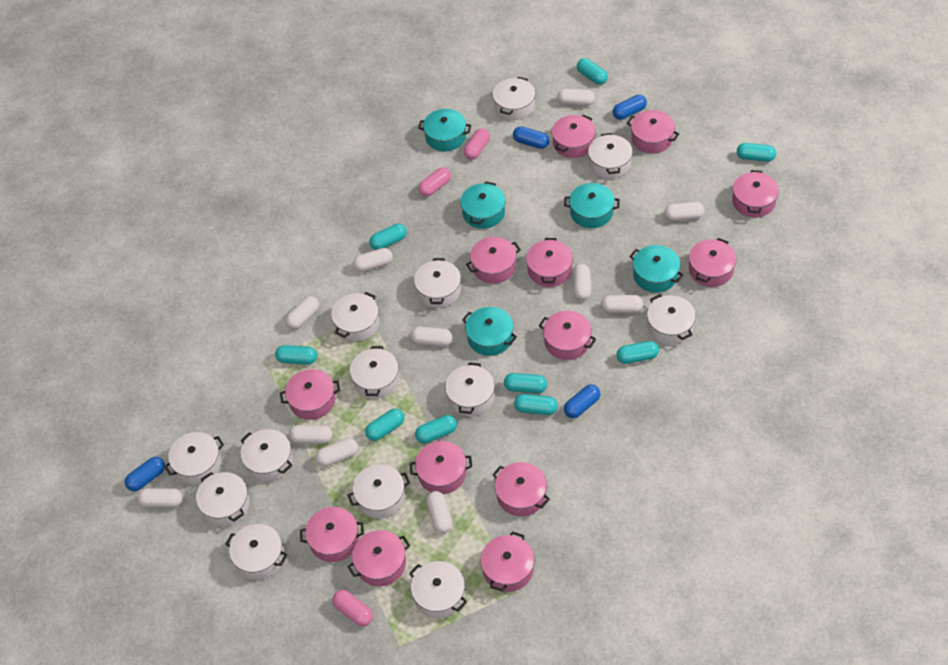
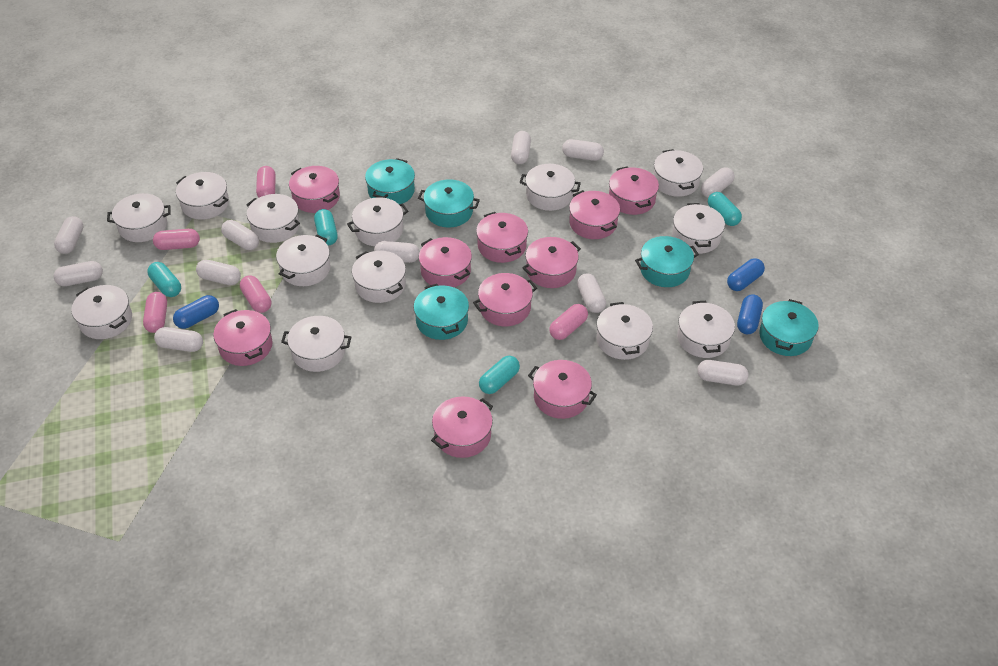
blue capsule: 4 -> 3
pink capsule: 3 -> 5
pink pot: 13 -> 10
turquoise capsule: 9 -> 4

